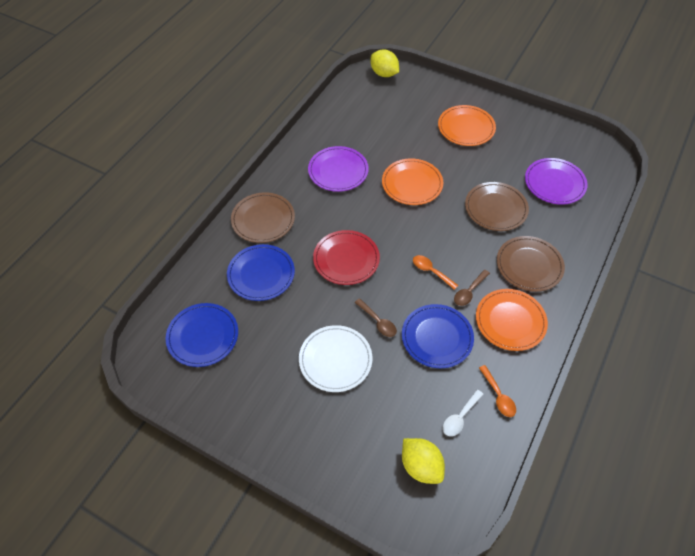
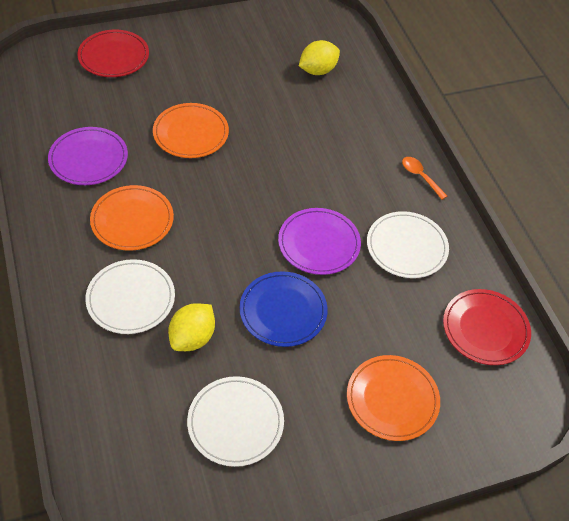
blue plate: 3 -> 1
brown plate: 3 -> 0
brown spoon: 2 -> 0
orange spoon: 2 -> 1
red plate: 1 -> 2
white plate: 1 -> 3
white spoon: 1 -> 0

